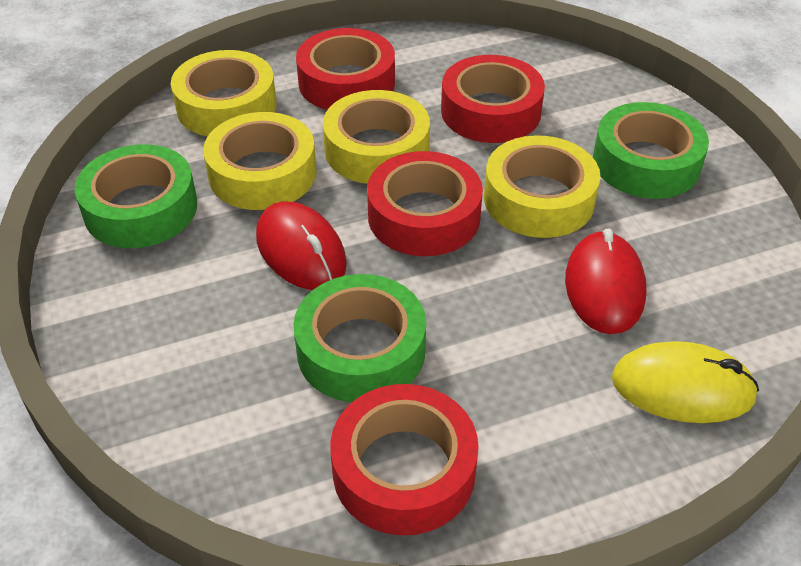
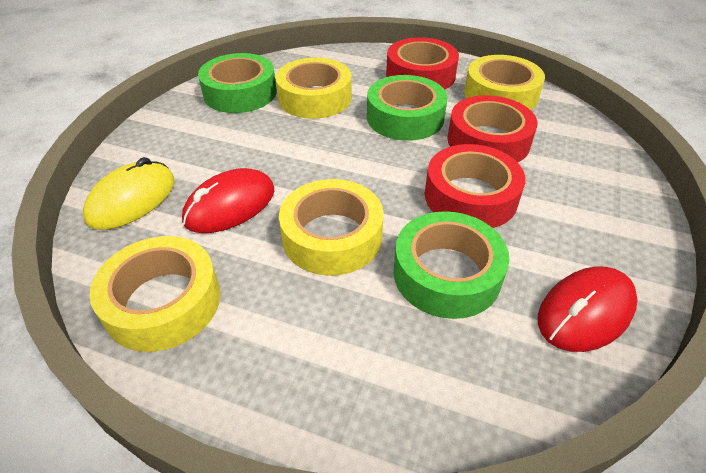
red tape: 4 -> 3

